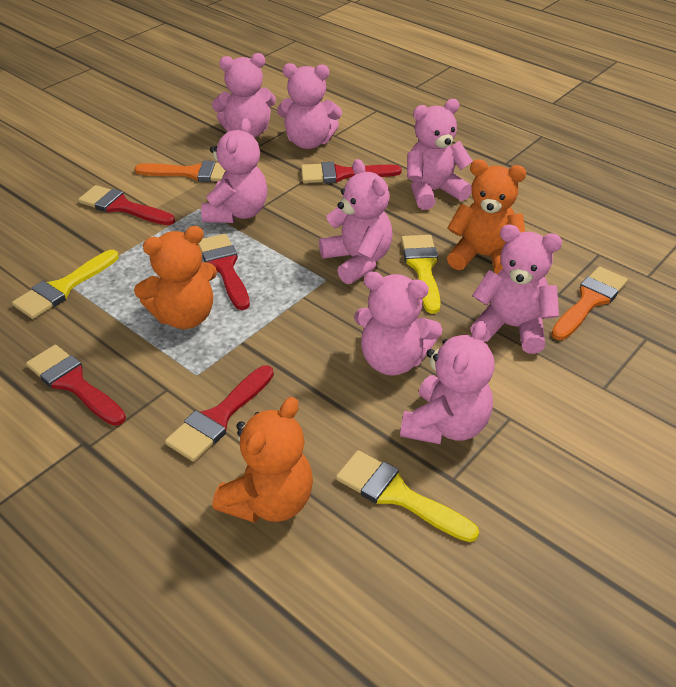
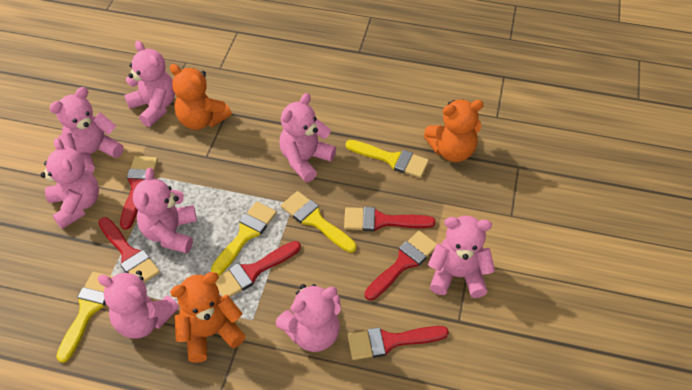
orange brush: 2 -> 0
red brush: 5 -> 6
yellow brush: 3 -> 4

